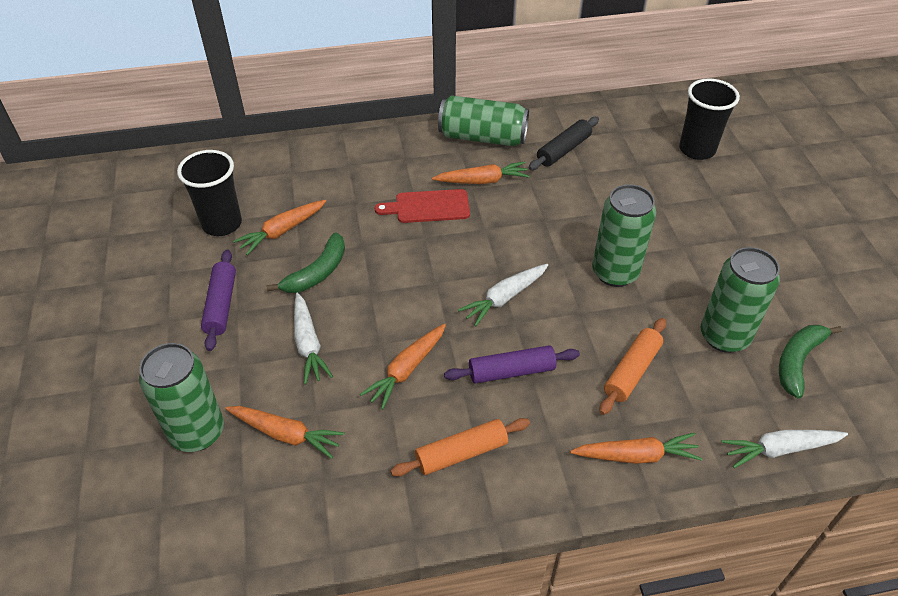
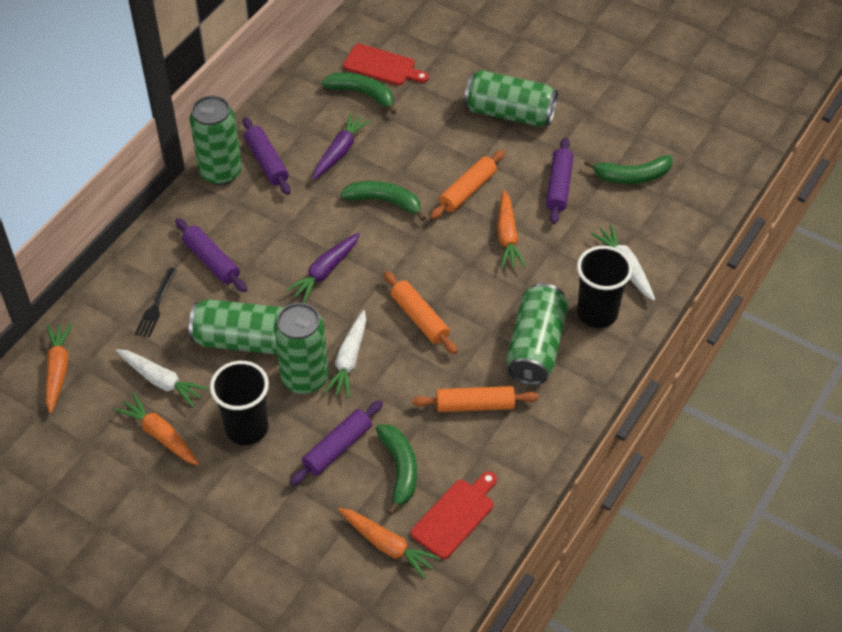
black fork: 0 -> 1
black rolling pin: 1 -> 0
green banana: 2 -> 4
green can: 4 -> 5
orange carrot: 5 -> 4
orange rolling pin: 2 -> 3
purple carrot: 0 -> 2
purple rolling pin: 2 -> 4
red cutting board: 1 -> 2

